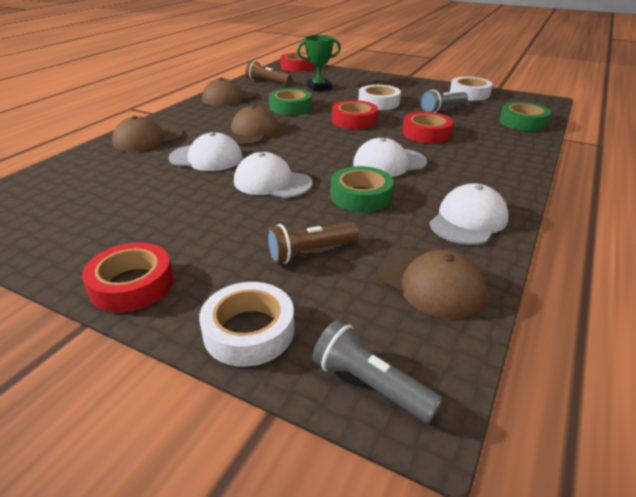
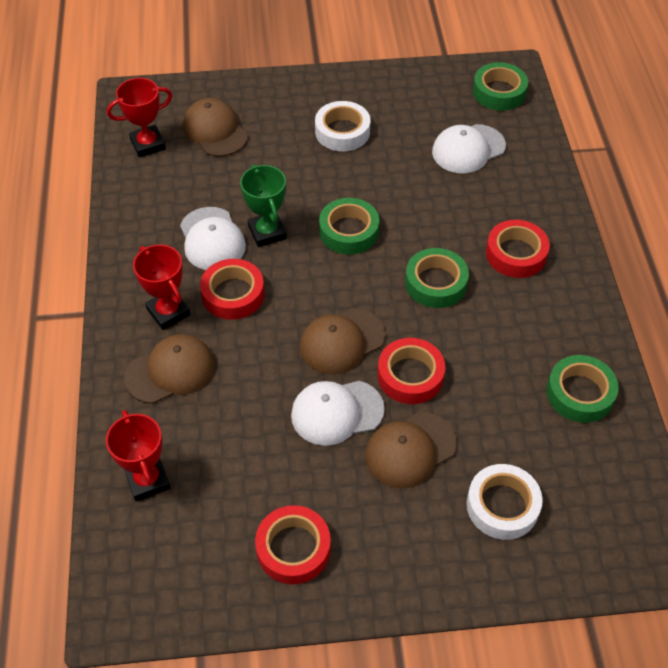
brown flashlight: 2 -> 0
green tape: 3 -> 4
grey flashlight: 2 -> 0
red trophy: 0 -> 3
white cap: 4 -> 3
white tape: 3 -> 2

